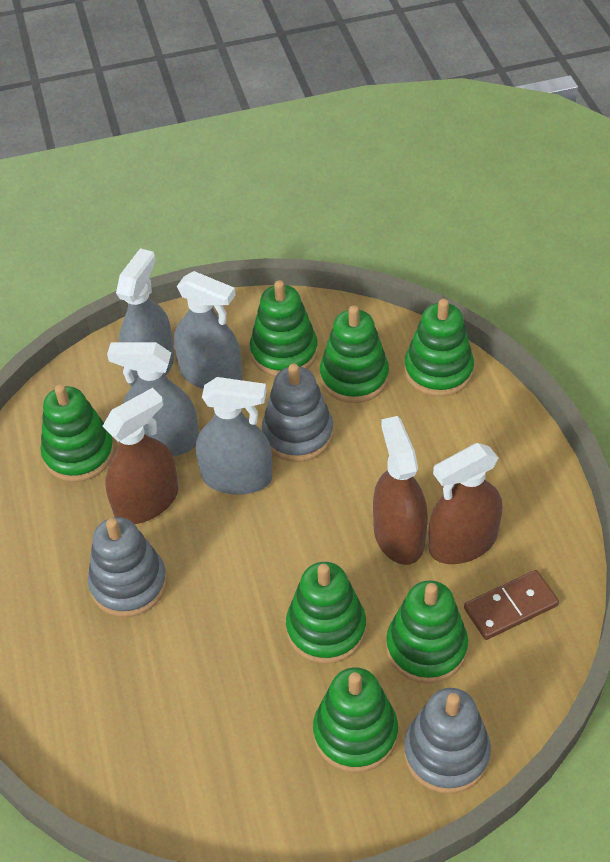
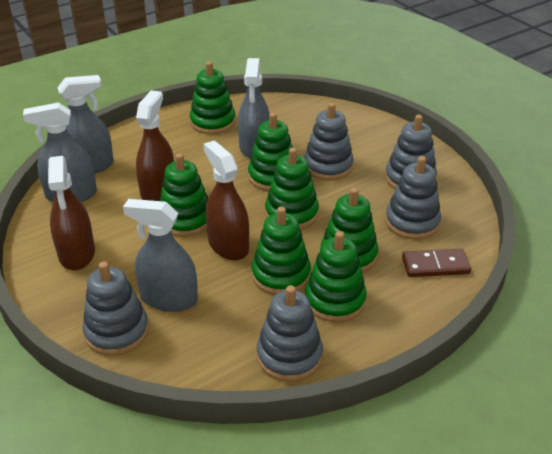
grey stacking toy: 3 -> 5

